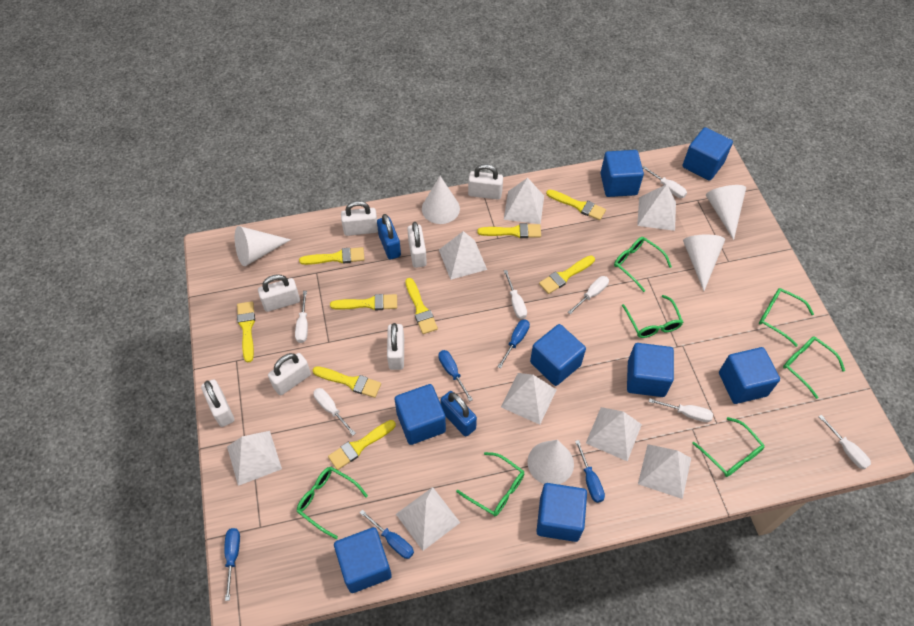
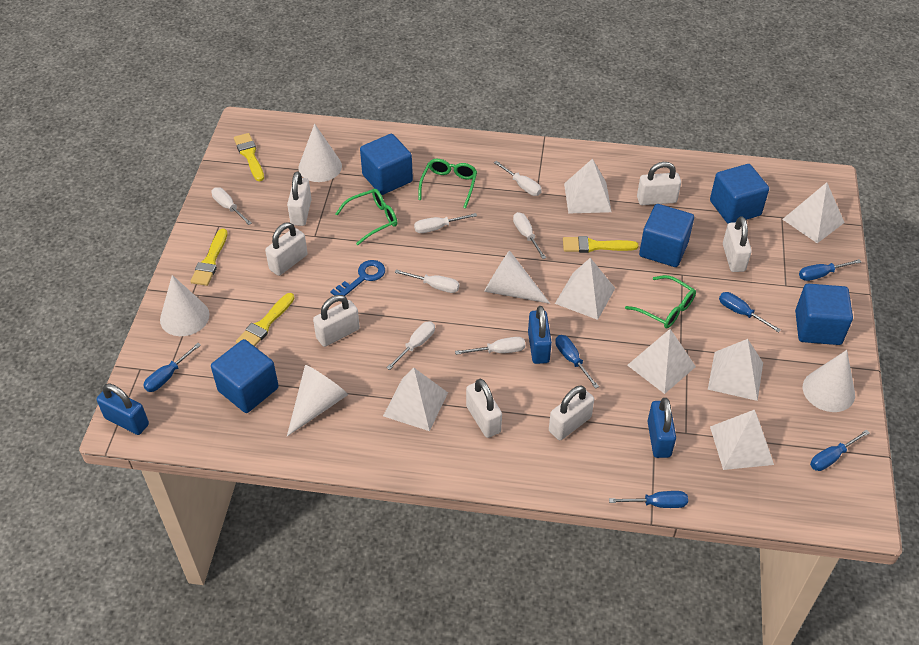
blue cube: 8 -> 5
blue key: 0 -> 1
blue padlock: 2 -> 3
blue screwdriver: 5 -> 6
green glasses: 7 -> 3
white pyramid: 8 -> 7
yellow brush: 9 -> 4

